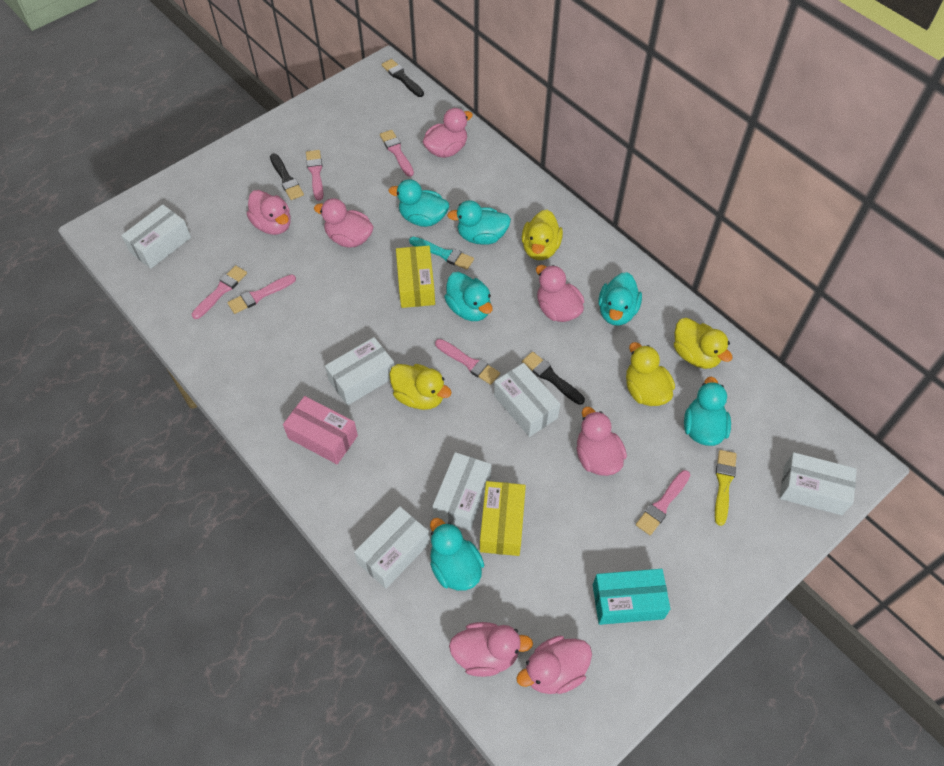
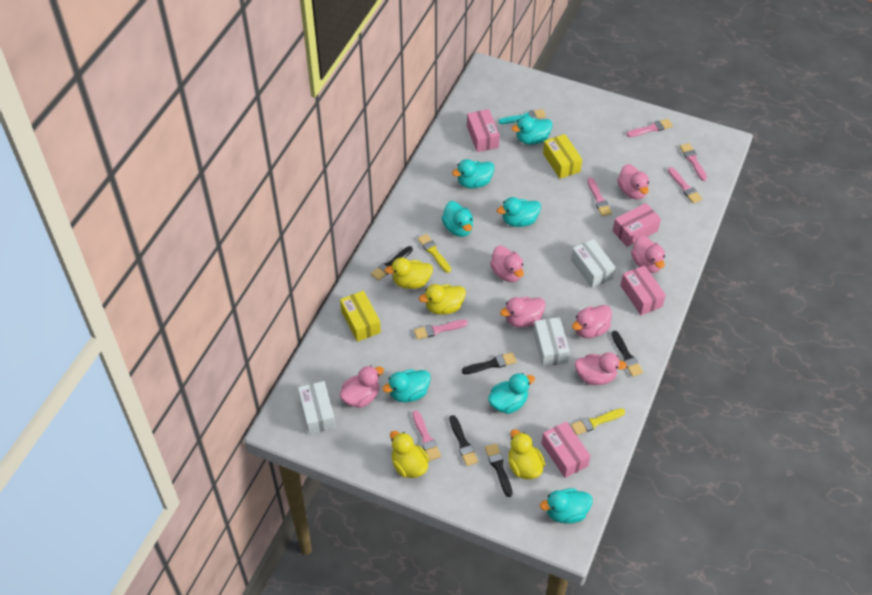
black brush: 3 -> 5
pink box: 1 -> 4
turquoise box: 1 -> 0
turquoise duck: 6 -> 7
white box: 6 -> 3
yellow brush: 1 -> 2

